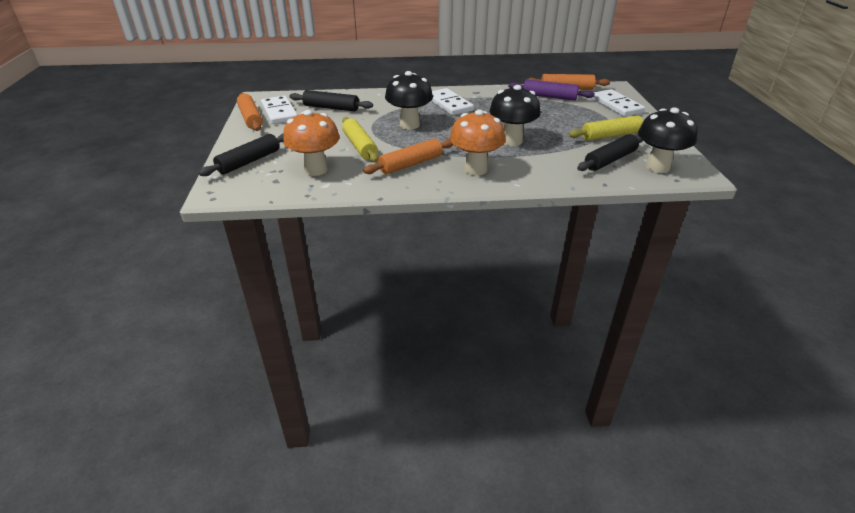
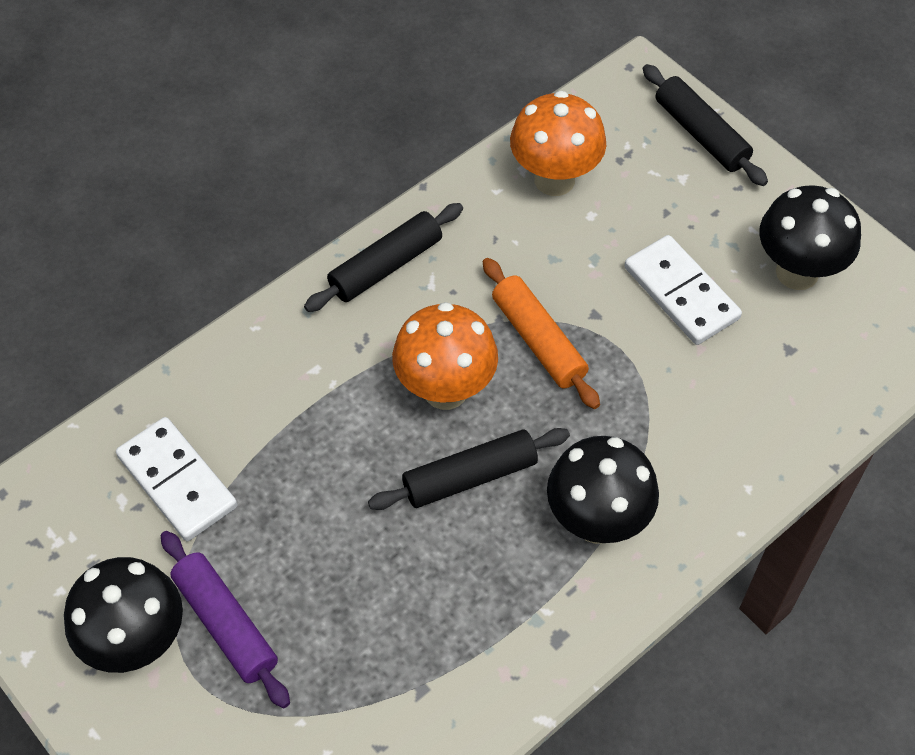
orange rolling pin: 3 -> 1
white domino: 3 -> 2
yellow rolling pin: 2 -> 0

